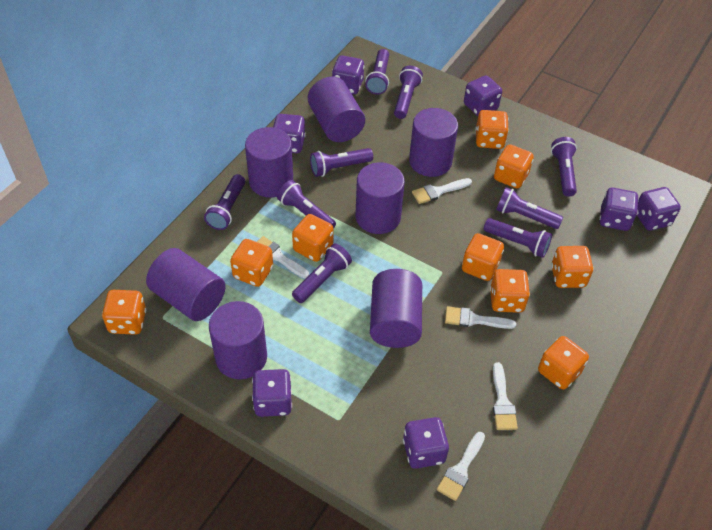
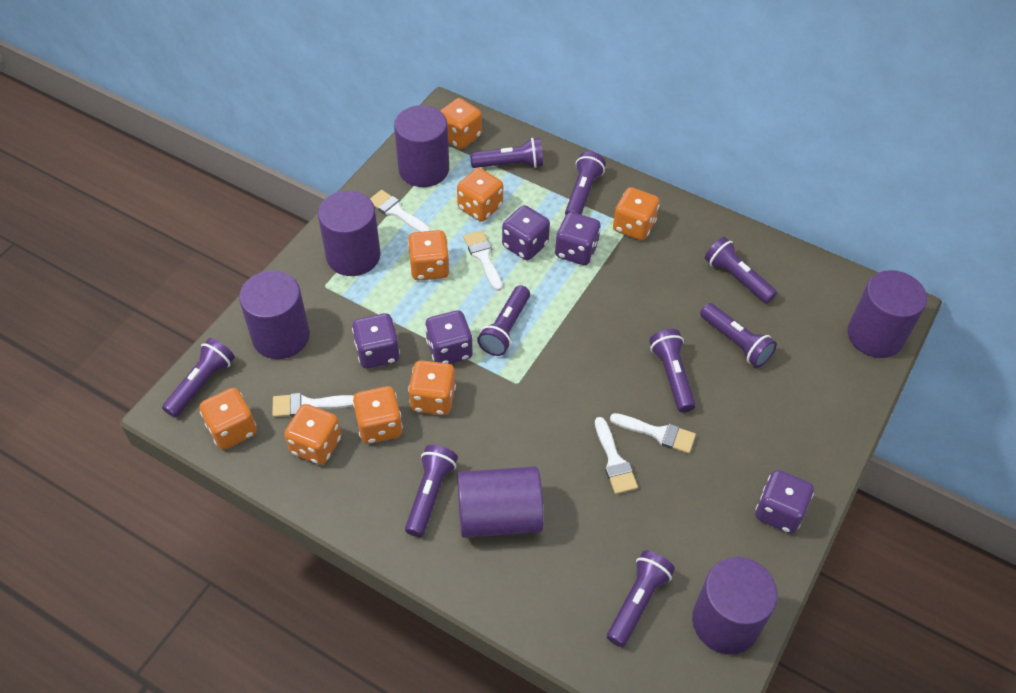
orange dice: 9 -> 8
purple cylinder: 7 -> 6
purple dice: 7 -> 5

